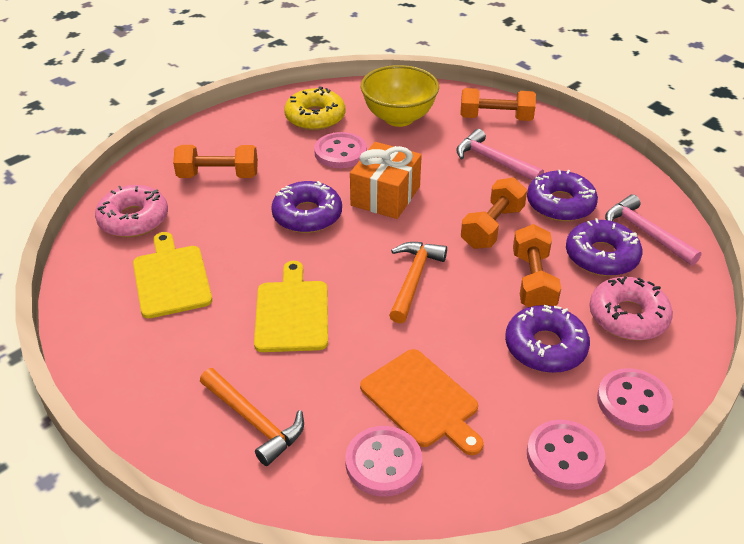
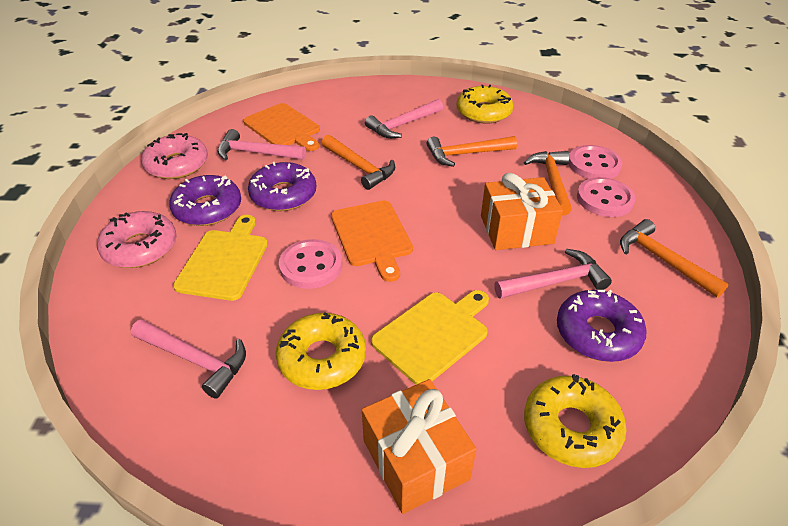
orange cutting board: 1 -> 2
orange dumbbell: 4 -> 0
orange gift: 1 -> 2
orange hammer: 2 -> 4
pink button: 4 -> 3
pink hammer: 2 -> 4
purple donut: 4 -> 3
yellow bowl: 1 -> 0
yellow donut: 1 -> 3

